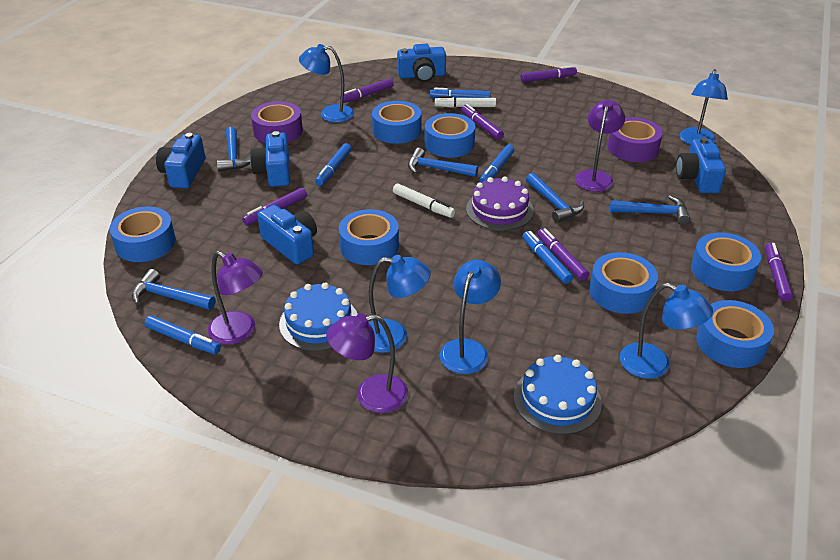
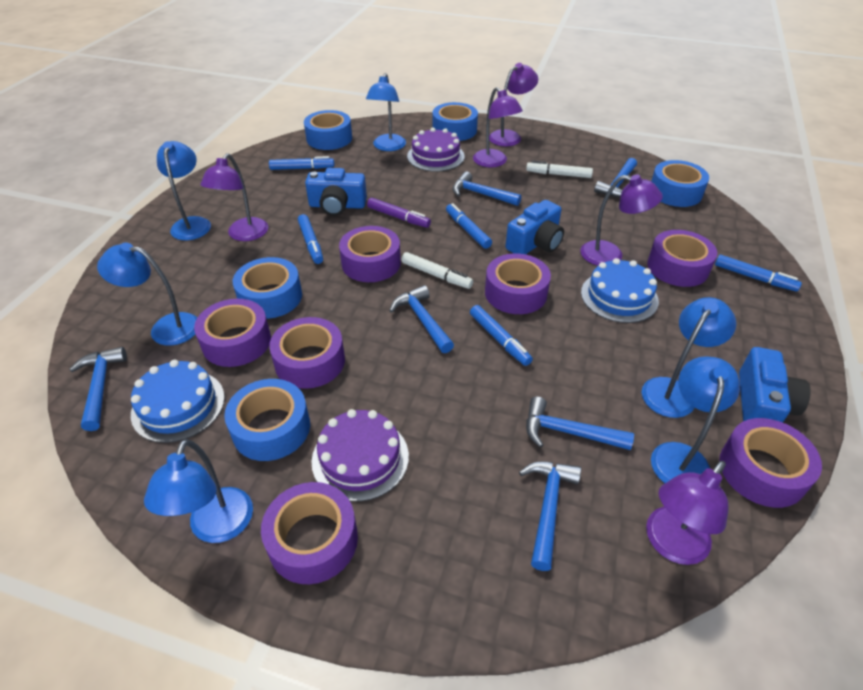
blue camera: 5 -> 3
blue hammer: 5 -> 6
blue lamp: 5 -> 6
blue tape: 7 -> 5
purple cake: 1 -> 2
purple lamp: 3 -> 5
purple marker: 6 -> 1
purple tape: 2 -> 7

